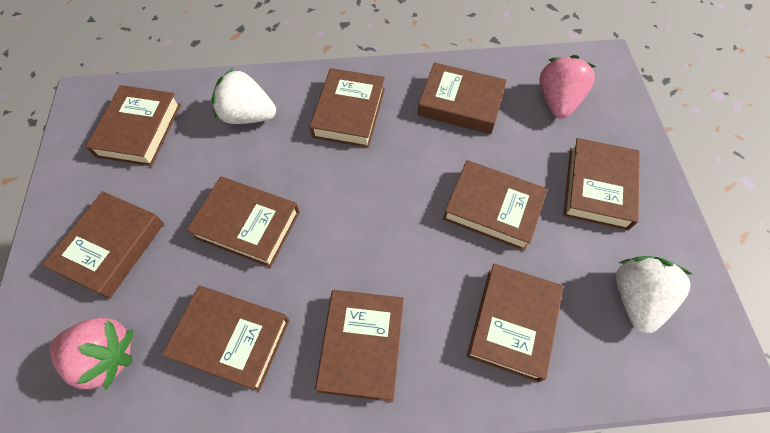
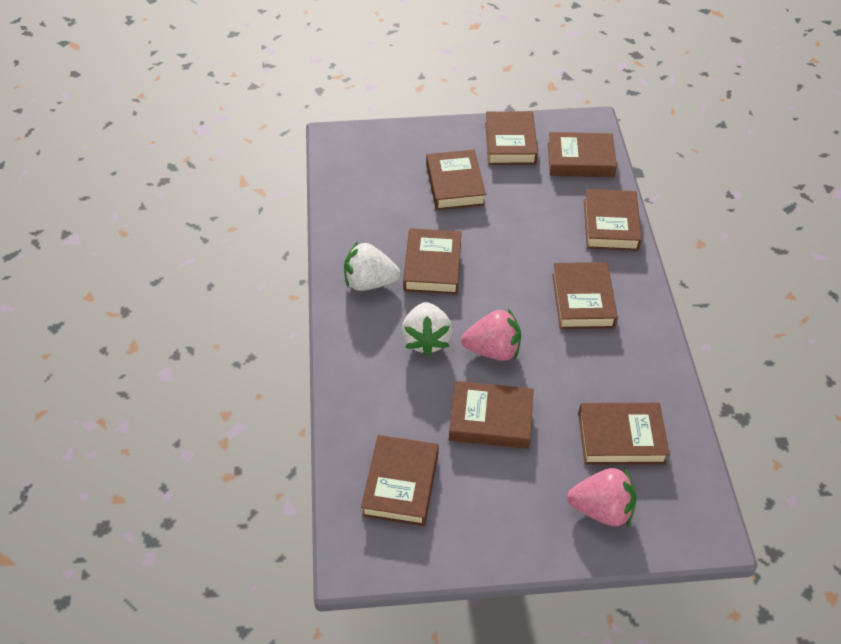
brown book: 10 -> 9

